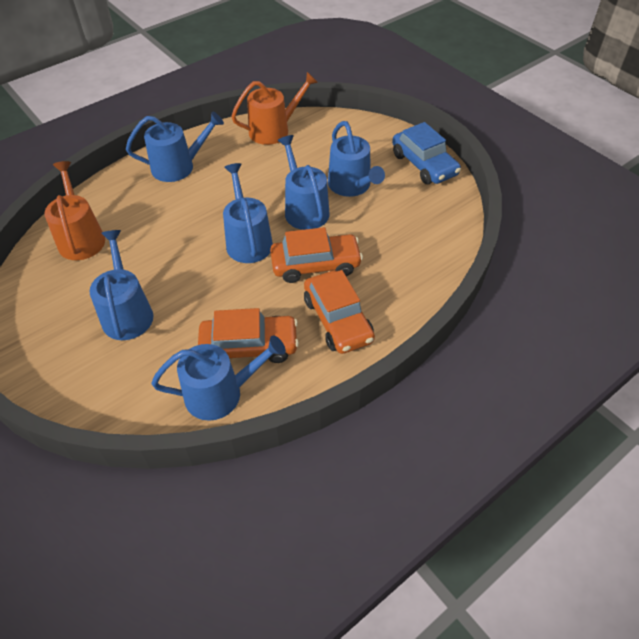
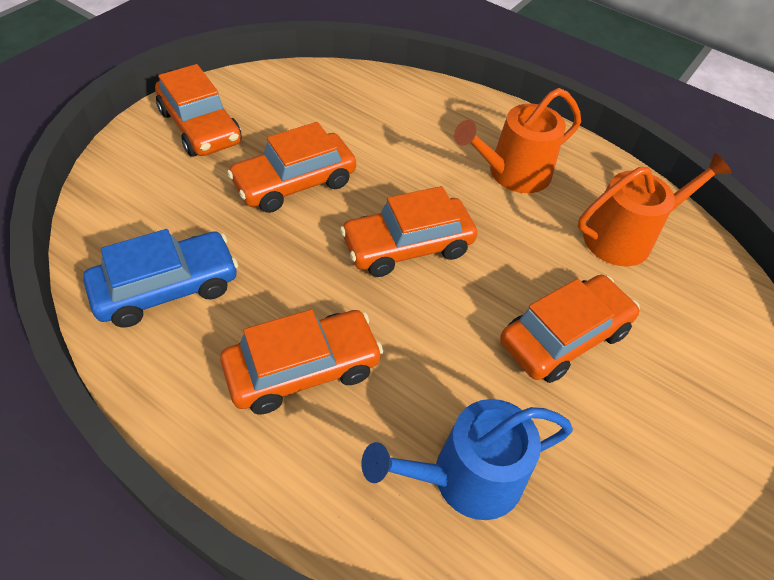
blue watering can: 6 -> 1
orange car: 3 -> 5

